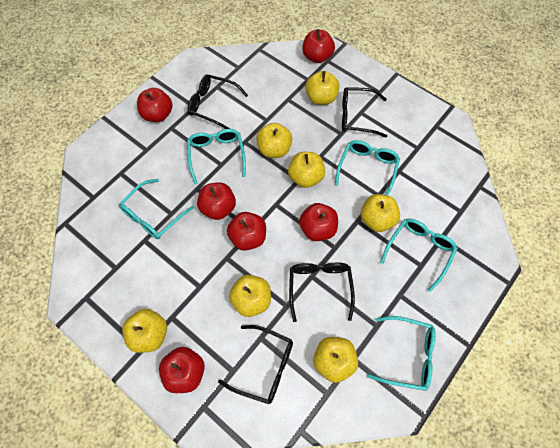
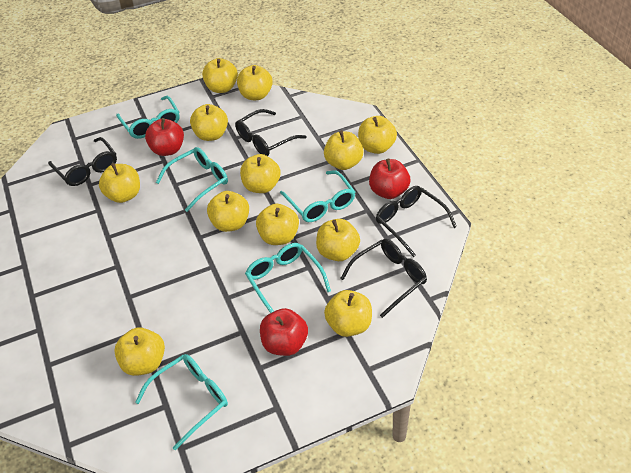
red apple: 6 -> 3
yellow apple: 7 -> 12

